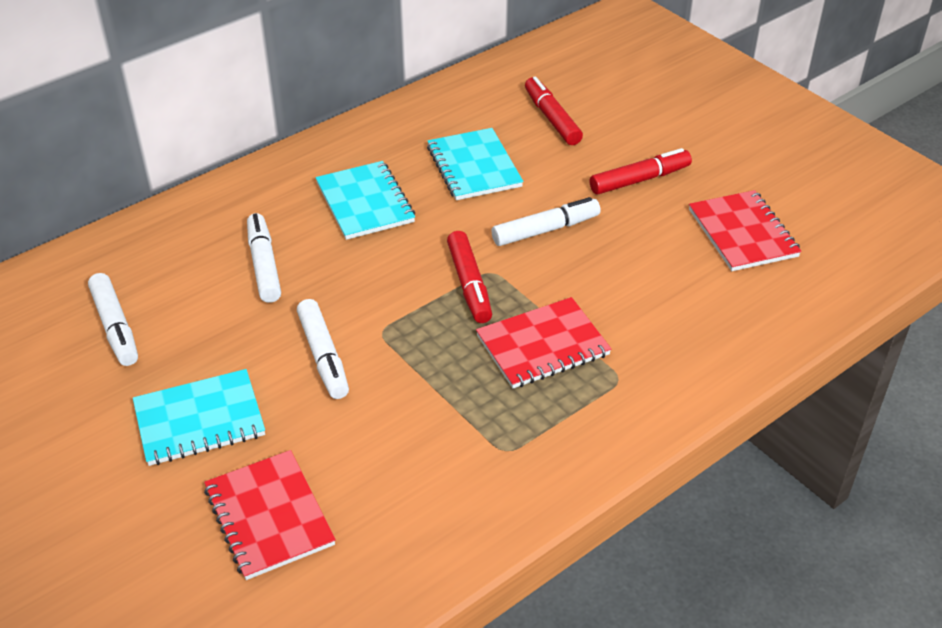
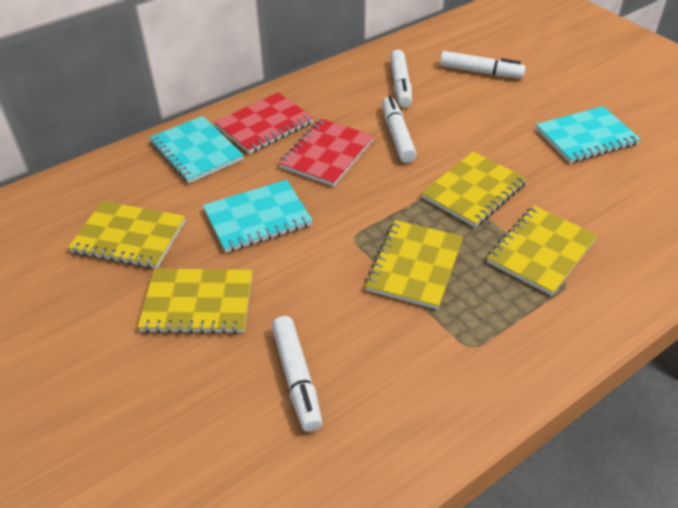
red marker: 3 -> 0
red notebook: 3 -> 2
yellow notebook: 0 -> 5

